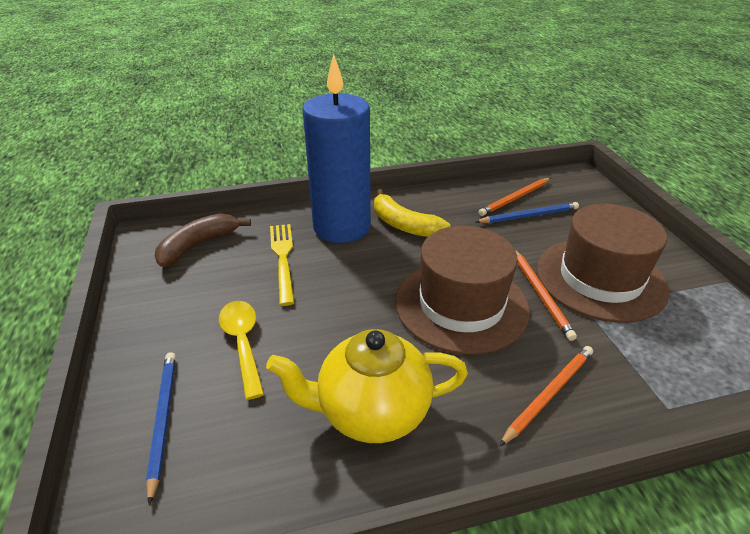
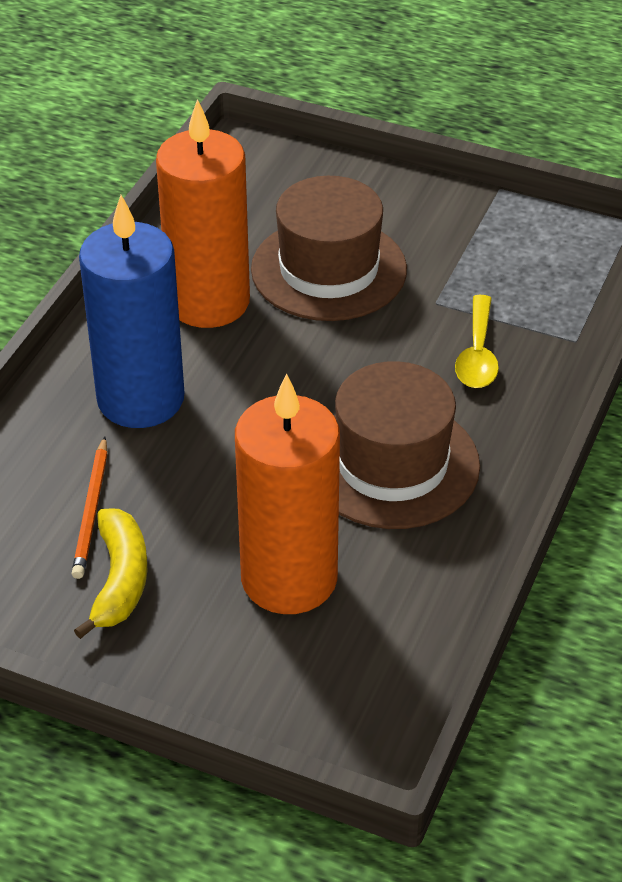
blue pencil: 2 -> 0
brown banana: 1 -> 0
orange candle: 0 -> 2
orange pencil: 3 -> 1
yellow fork: 1 -> 0
yellow teapot: 1 -> 0

